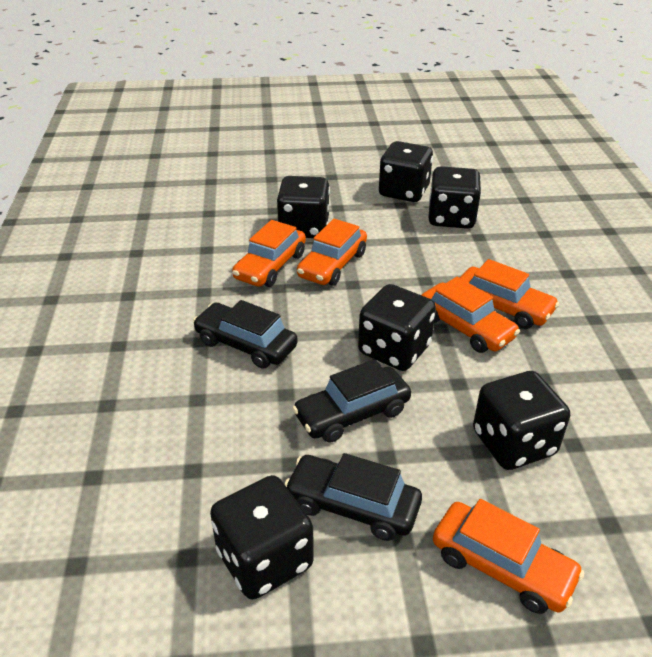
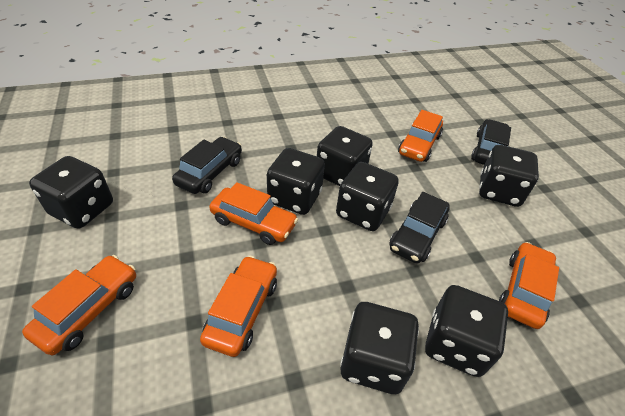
black dice: 6 -> 7

